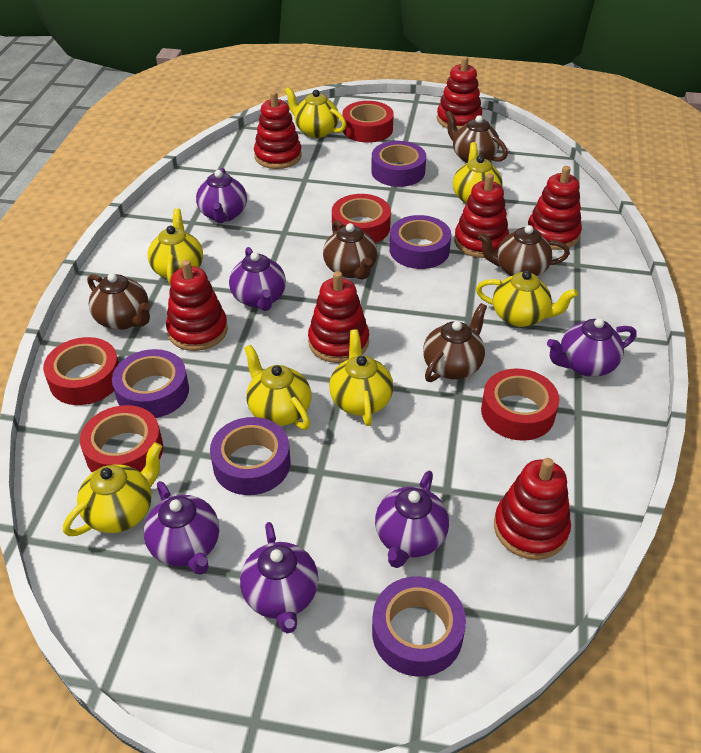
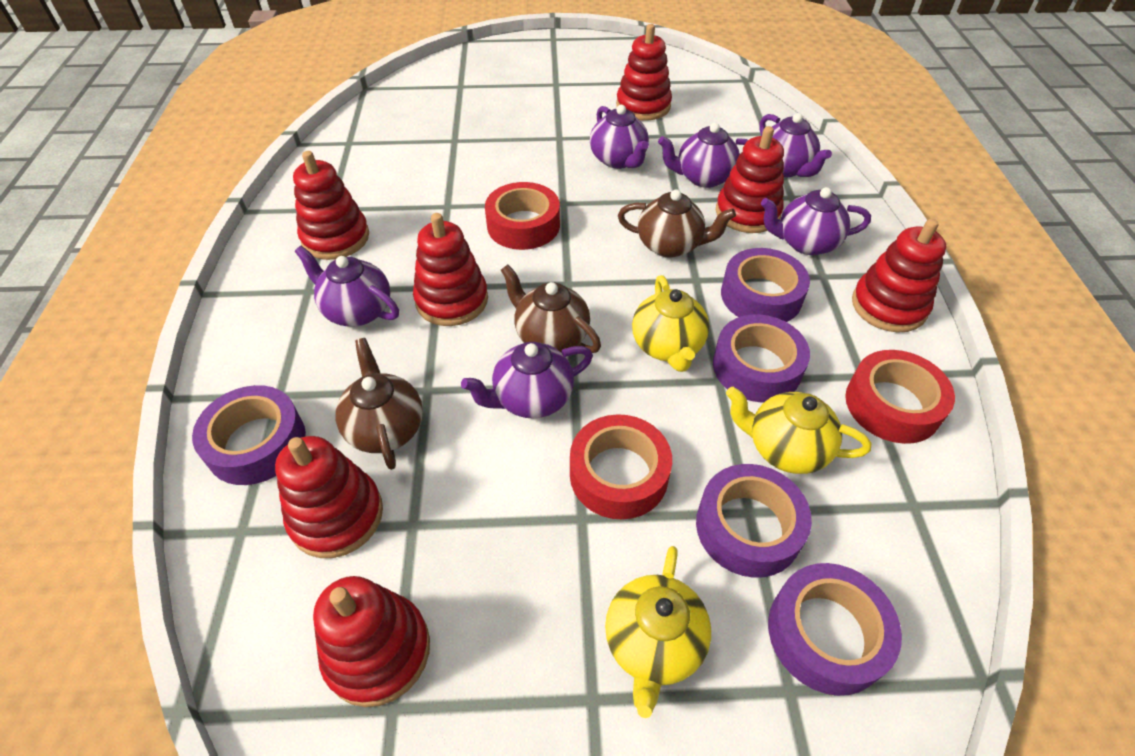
brown teapot: 5 -> 3
red tape: 5 -> 3
yellow teapot: 7 -> 3

